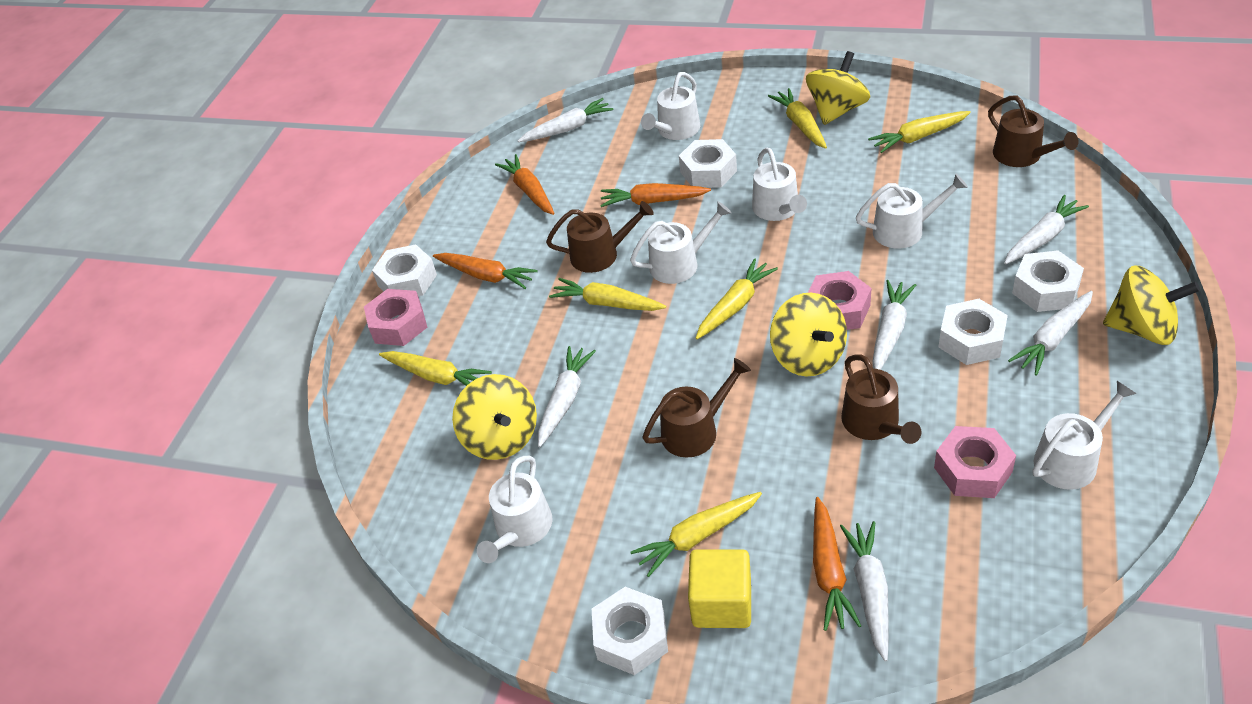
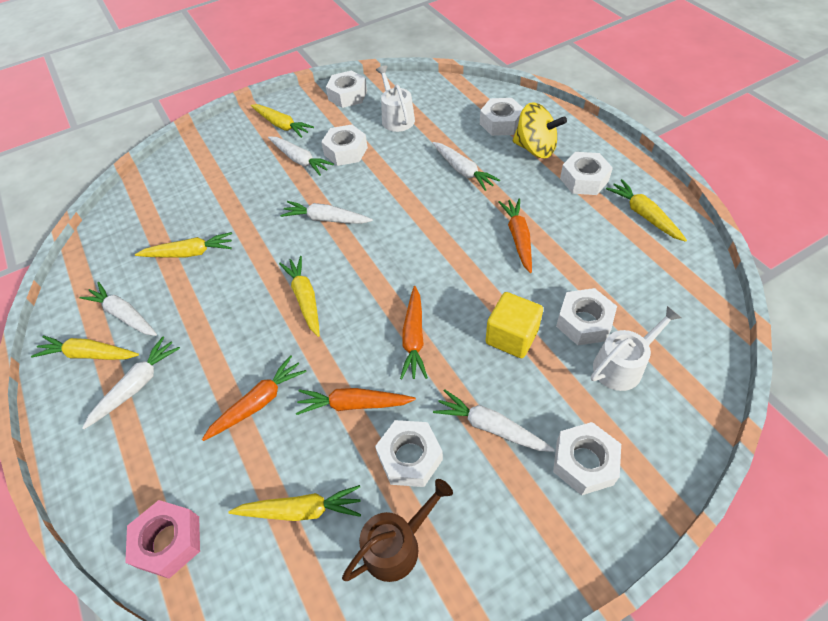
brown watering can: 4 -> 1
pink nut: 3 -> 1
white nut: 5 -> 7
white watering can: 6 -> 2
yellow spinning top: 4 -> 1

